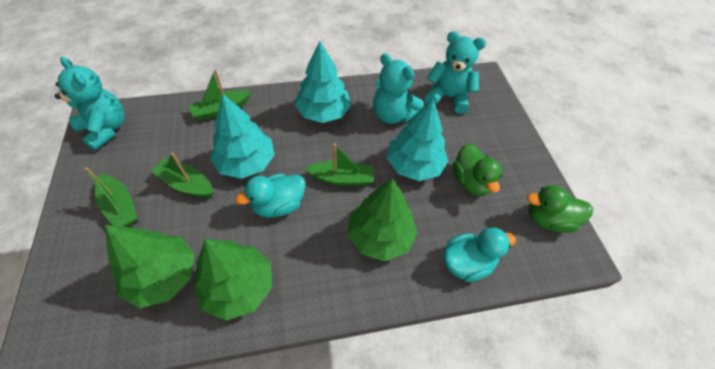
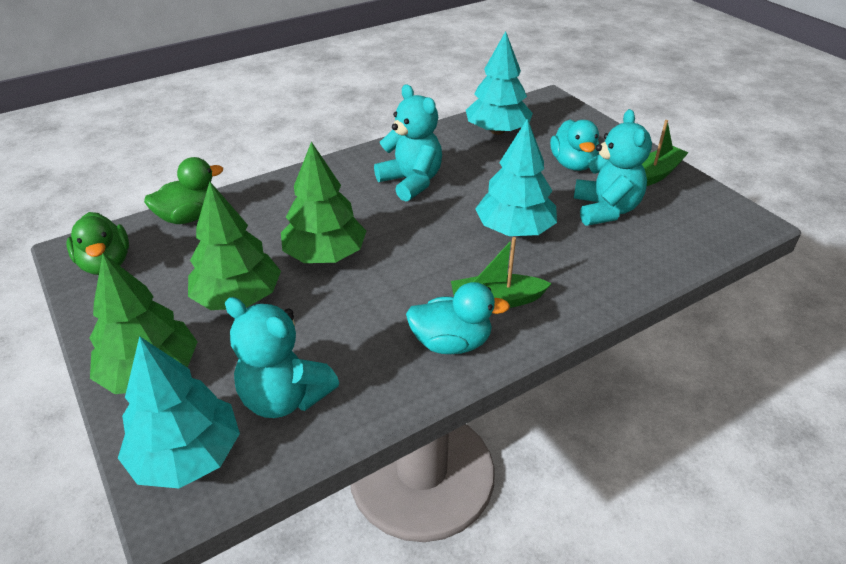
green boat: 4 -> 2

